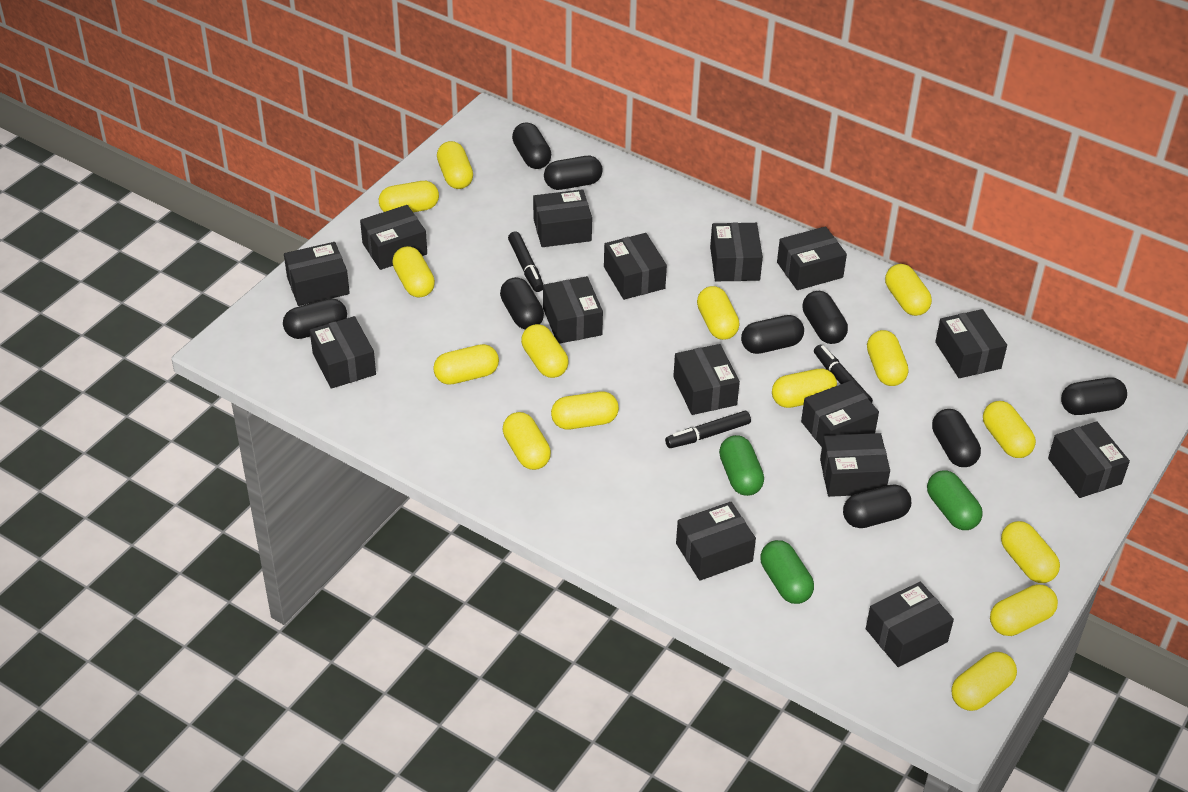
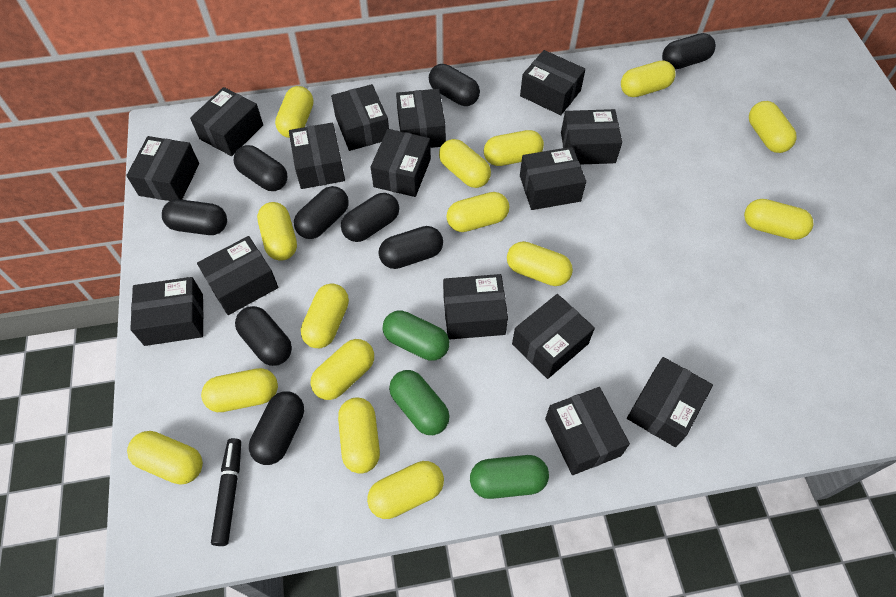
black marker: 3 -> 1

